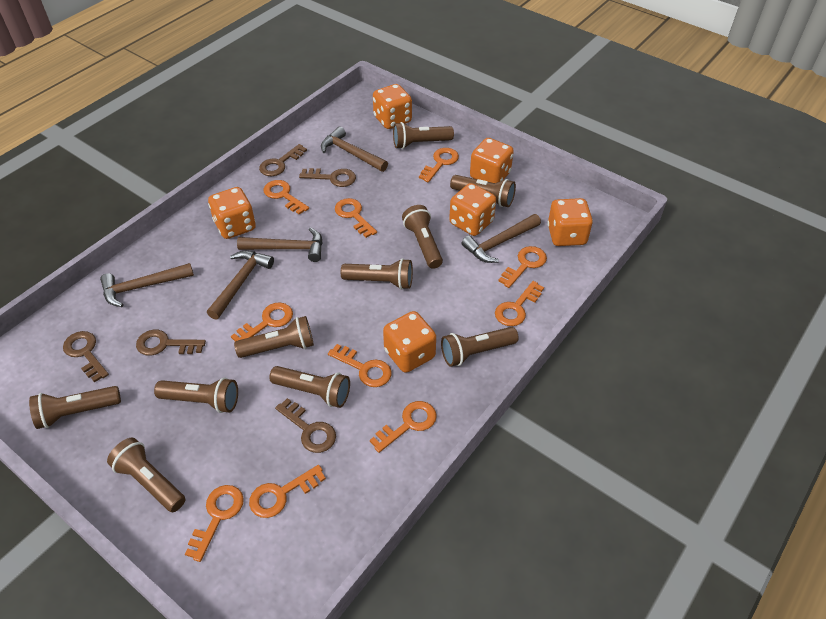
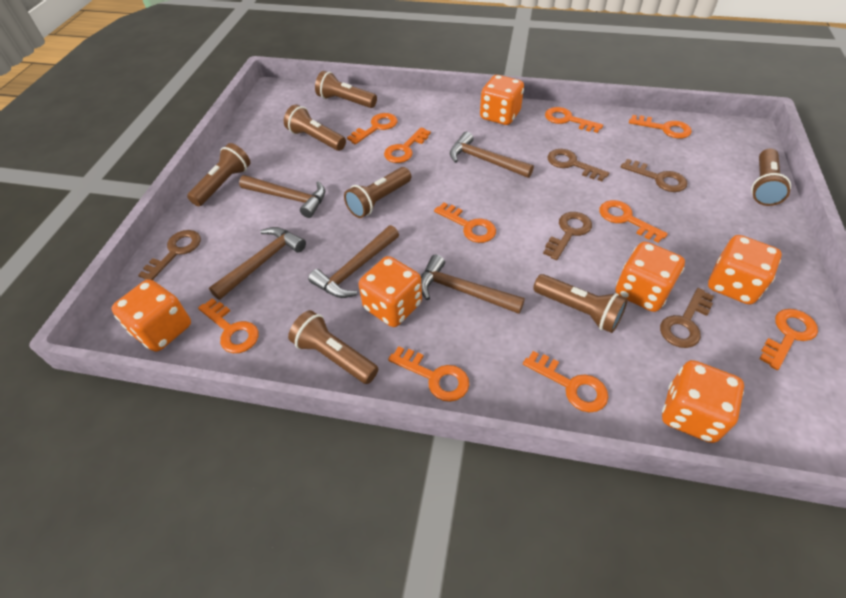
brown flashlight: 10 -> 7

